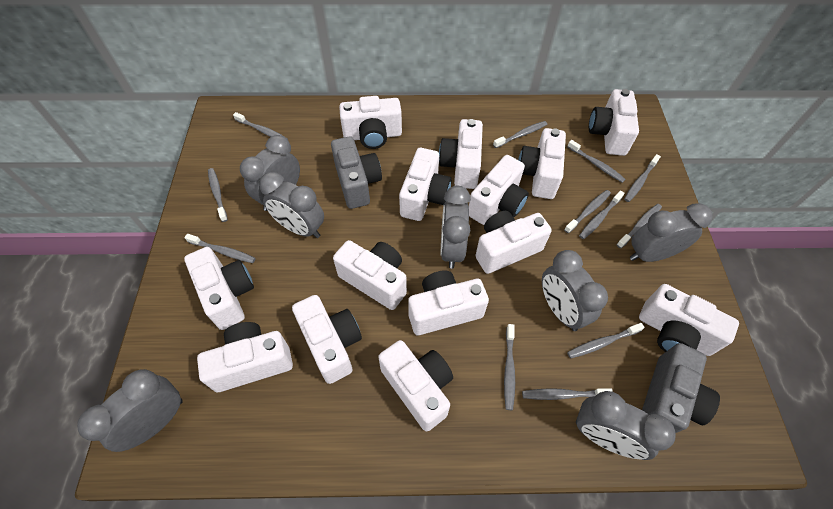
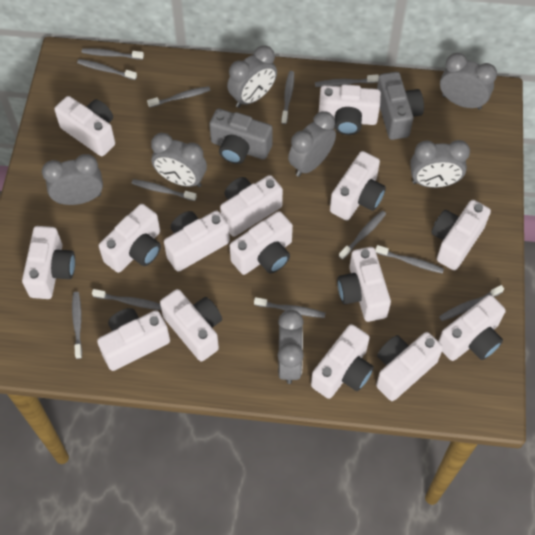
white camera: 14 -> 15

